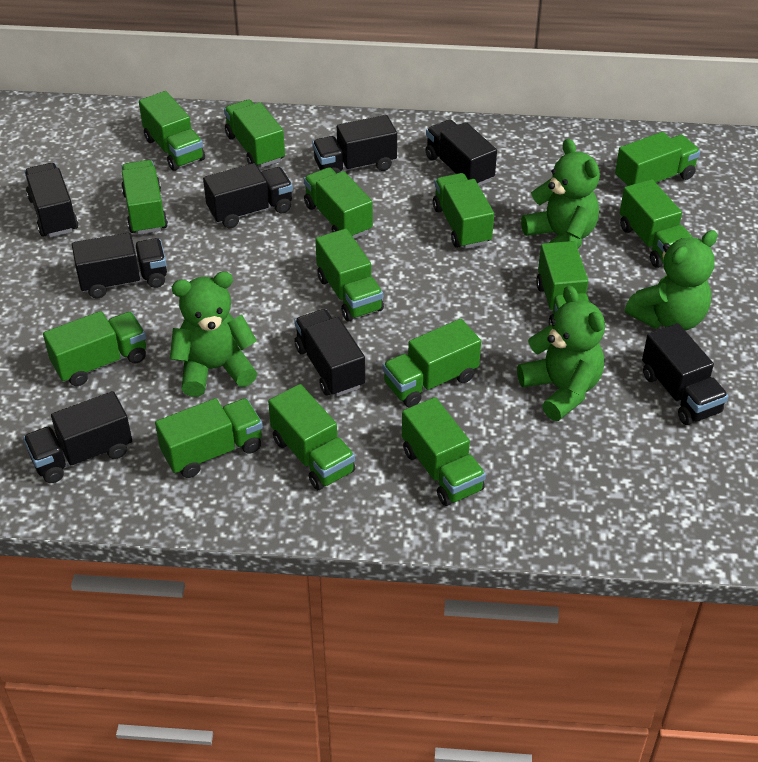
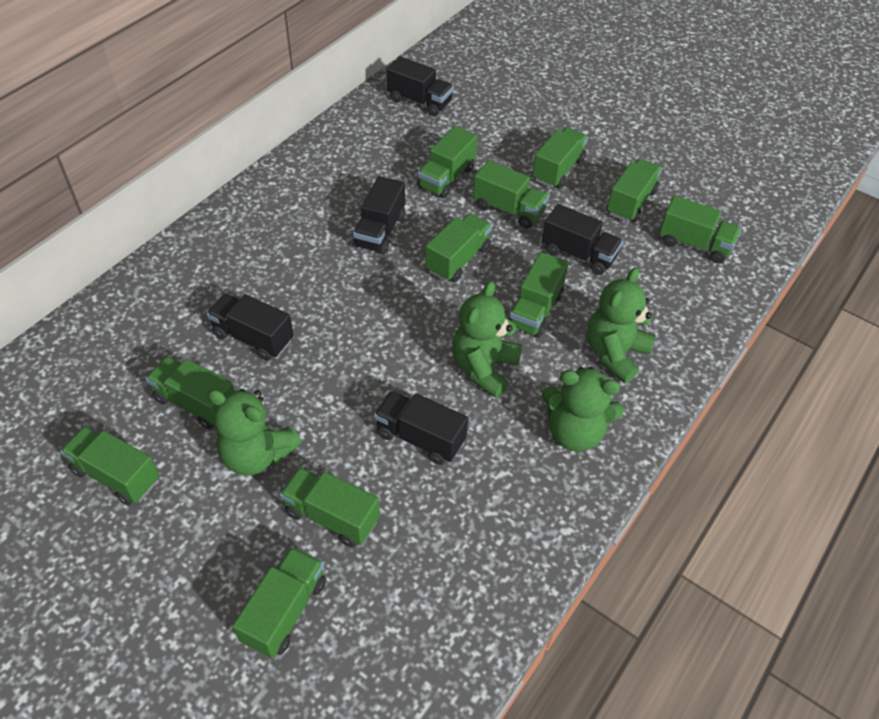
black truck: 8 -> 5
green truck: 14 -> 11

